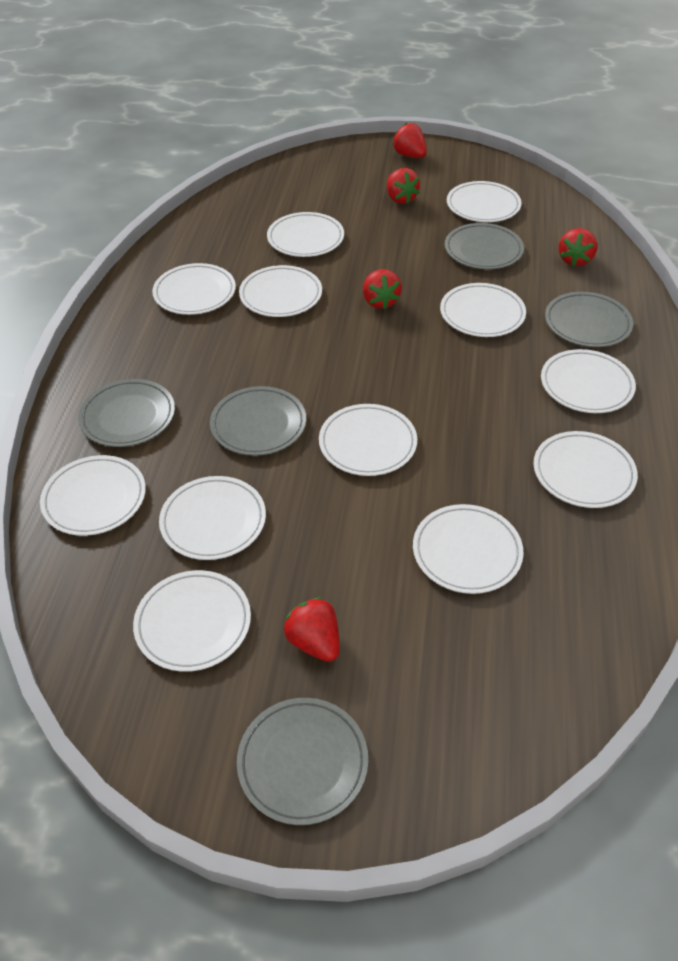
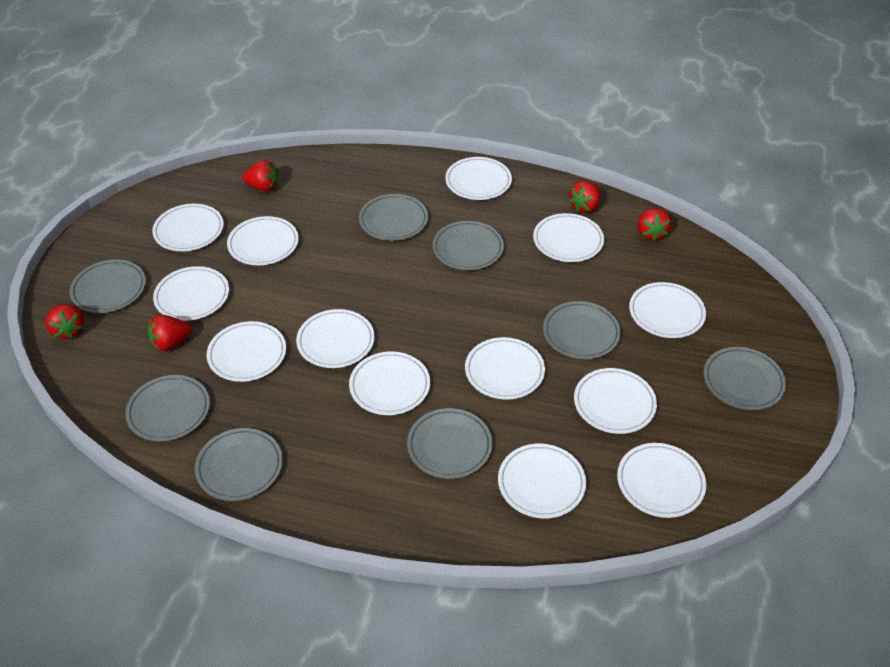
grey plate: 5 -> 8
white plate: 12 -> 13

